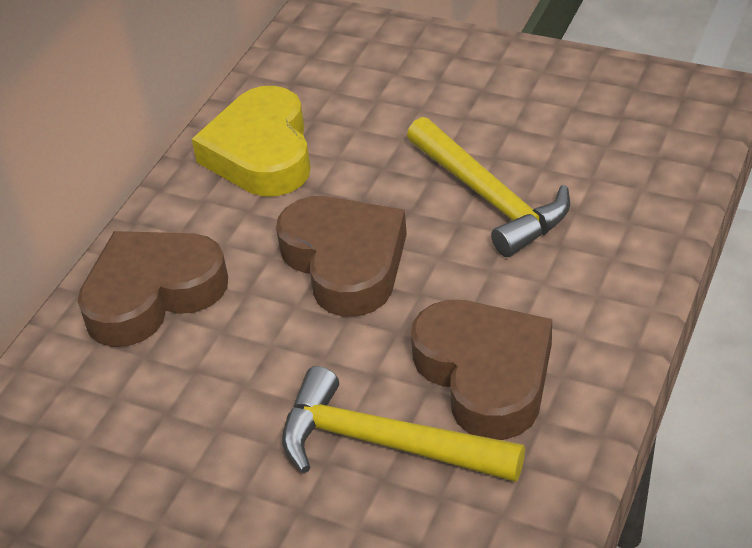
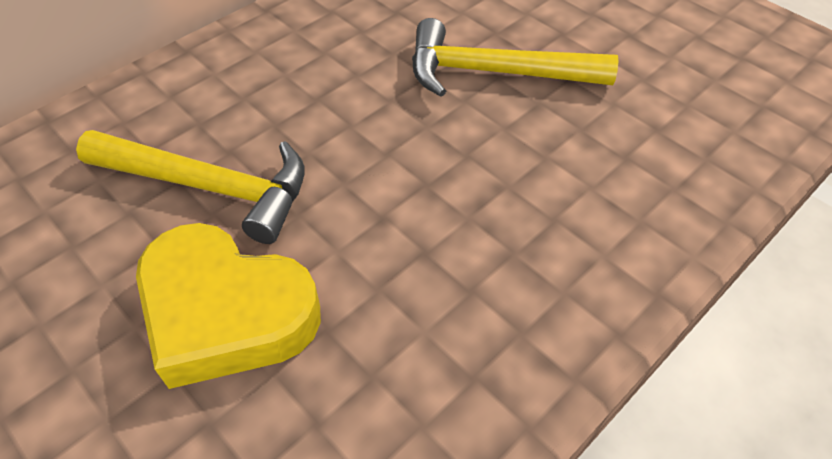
brown heart: 3 -> 0

